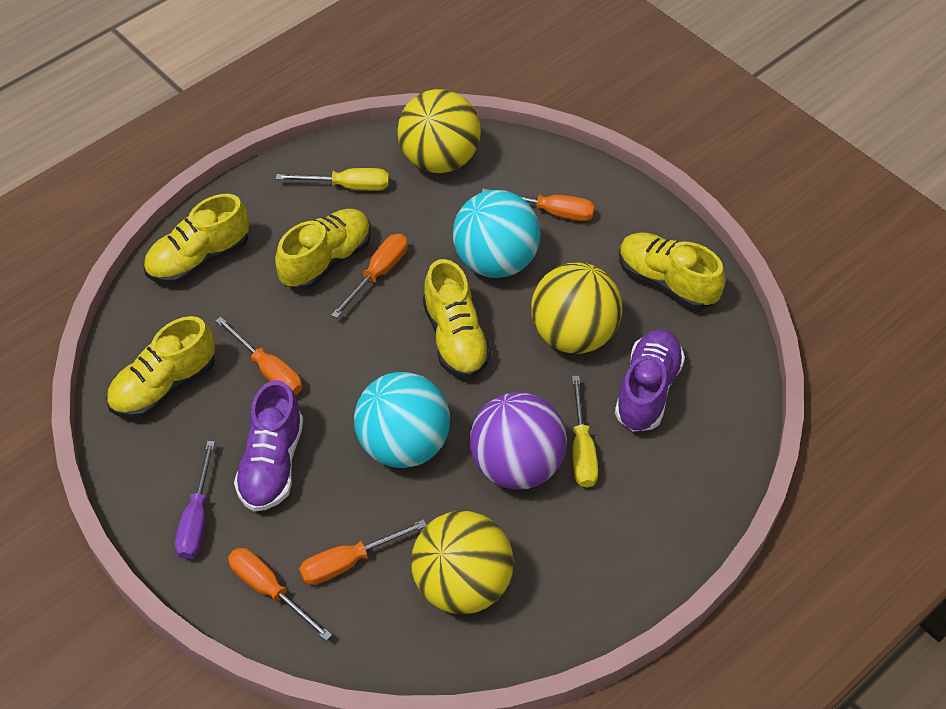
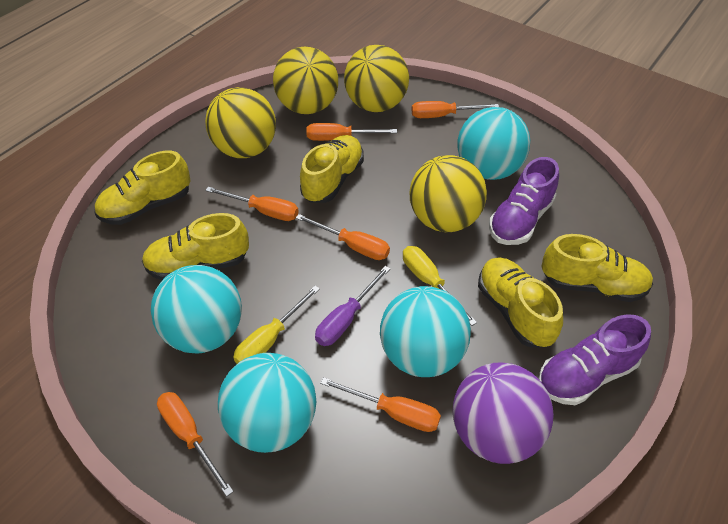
orange screwdriver: 5 -> 6
turquoise ball: 2 -> 4
yellow ball: 3 -> 4

